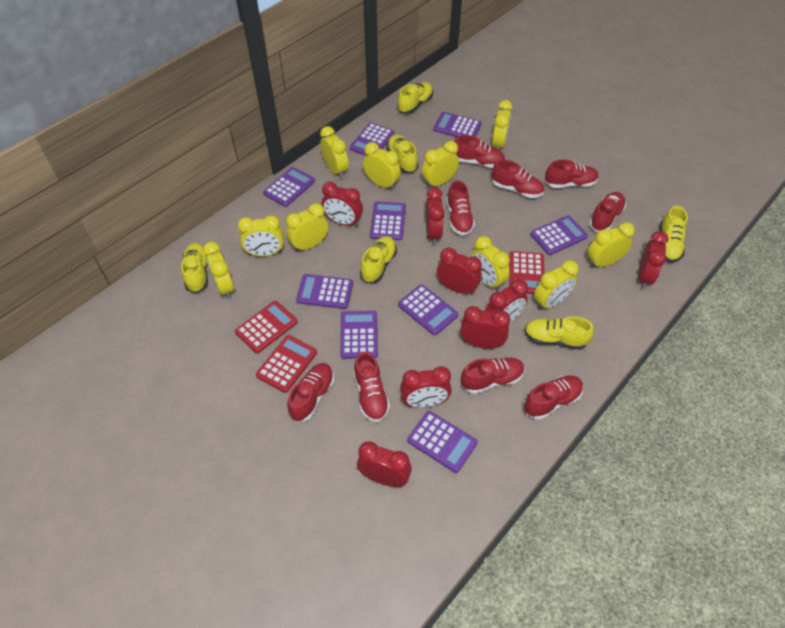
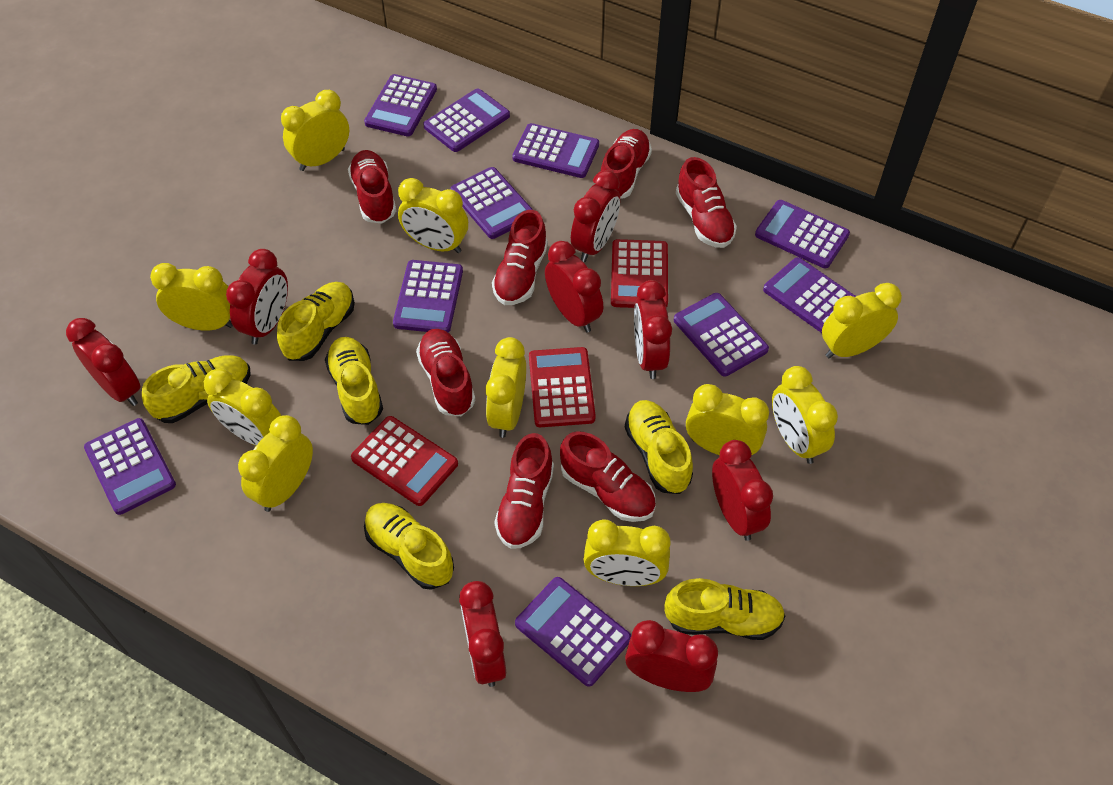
purple calculator: 9 -> 10
red shoe: 9 -> 7

